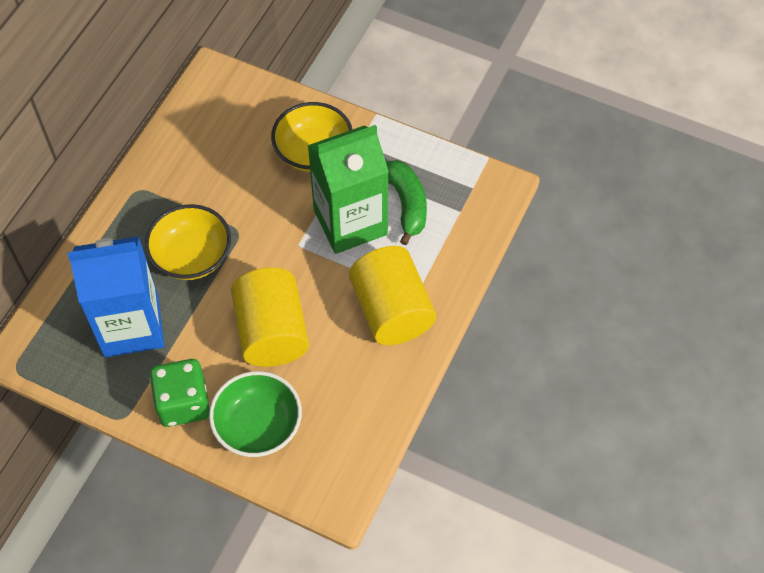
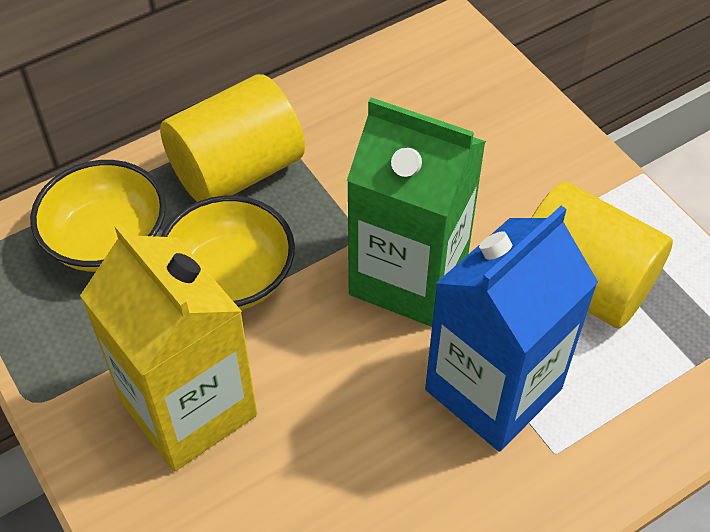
green banana: 1 -> 0
green bowl: 1 -> 0
green dice: 1 -> 0
yellow carton: 0 -> 1

